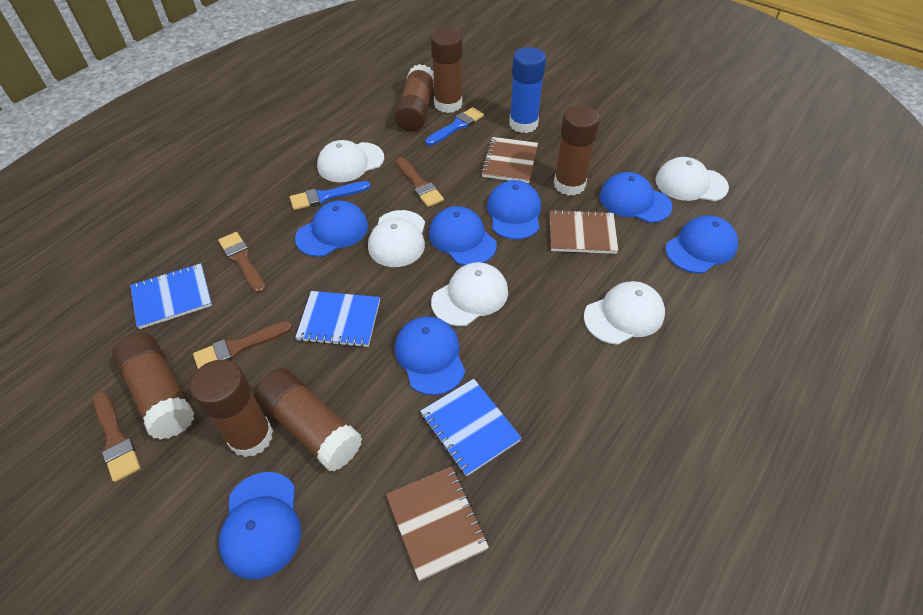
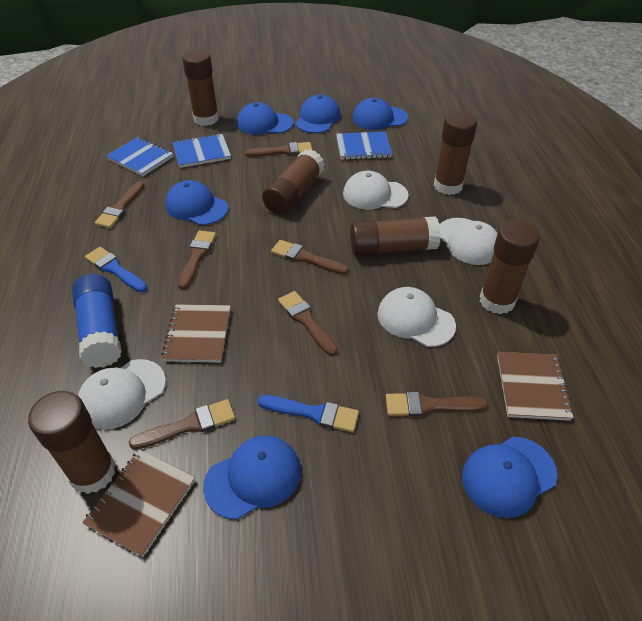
blue cap: 7 -> 6
brown brush: 4 -> 7
white cap: 5 -> 4

